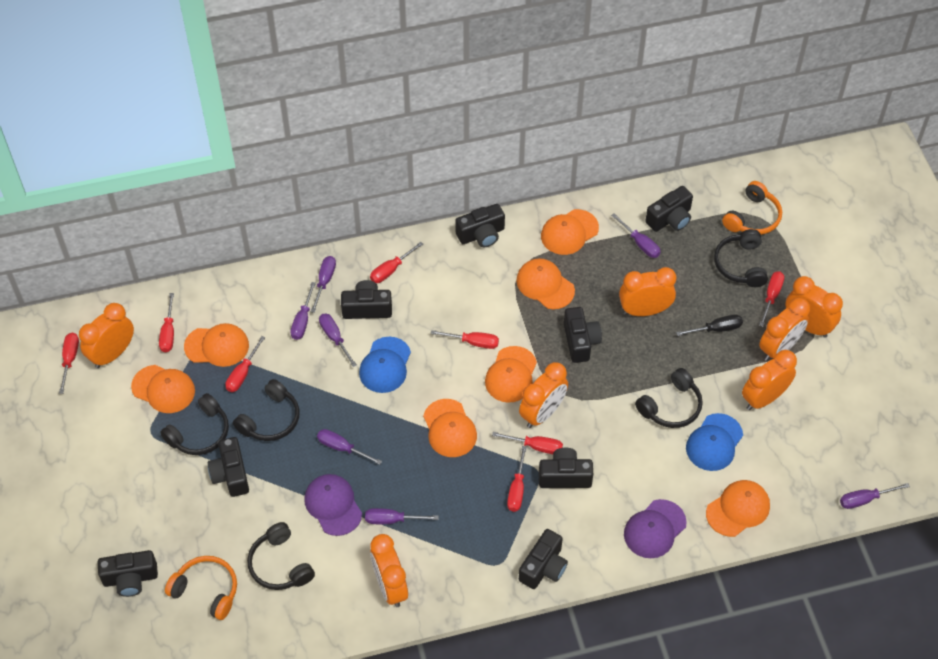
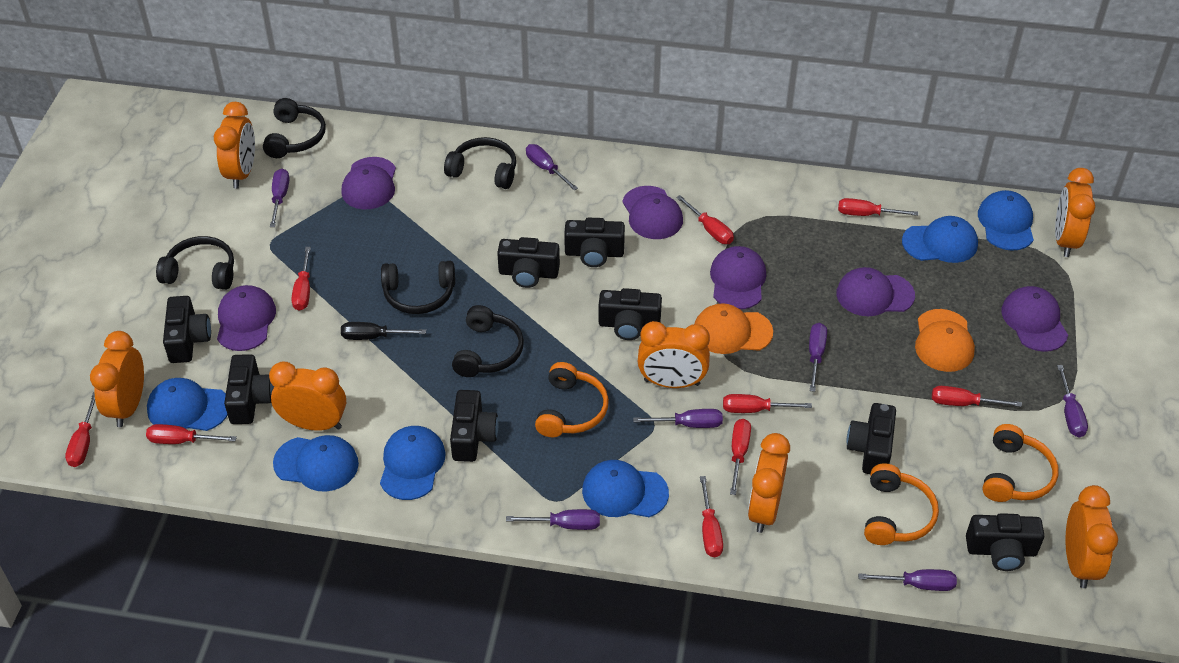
blue cap: 2 -> 6
orange cap: 7 -> 2
orange headphones: 2 -> 3
purple cap: 2 -> 6
red screwdriver: 8 -> 9

